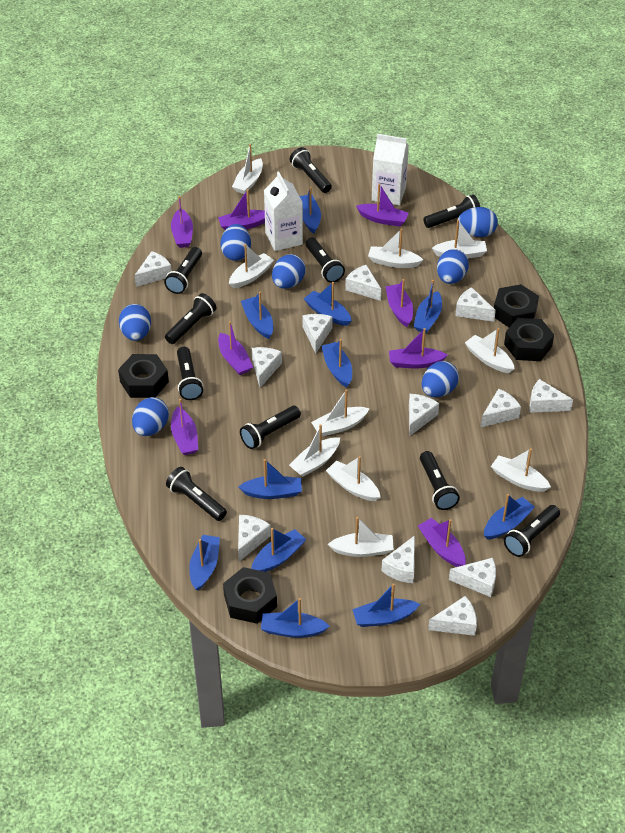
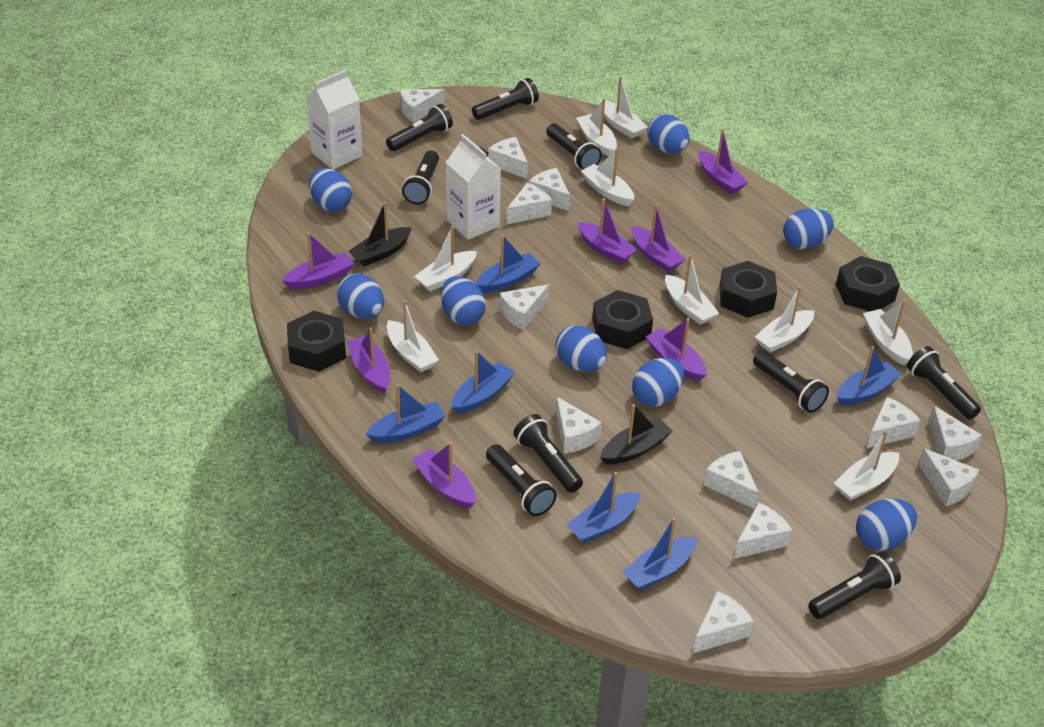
black boat: 0 -> 2
black flashlight: 10 -> 9
blue boat: 11 -> 6
blue egg: 7 -> 8
purple boat: 8 -> 7
white boat: 10 -> 9

